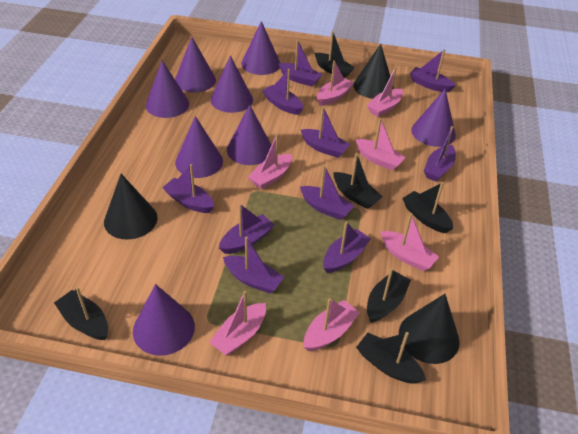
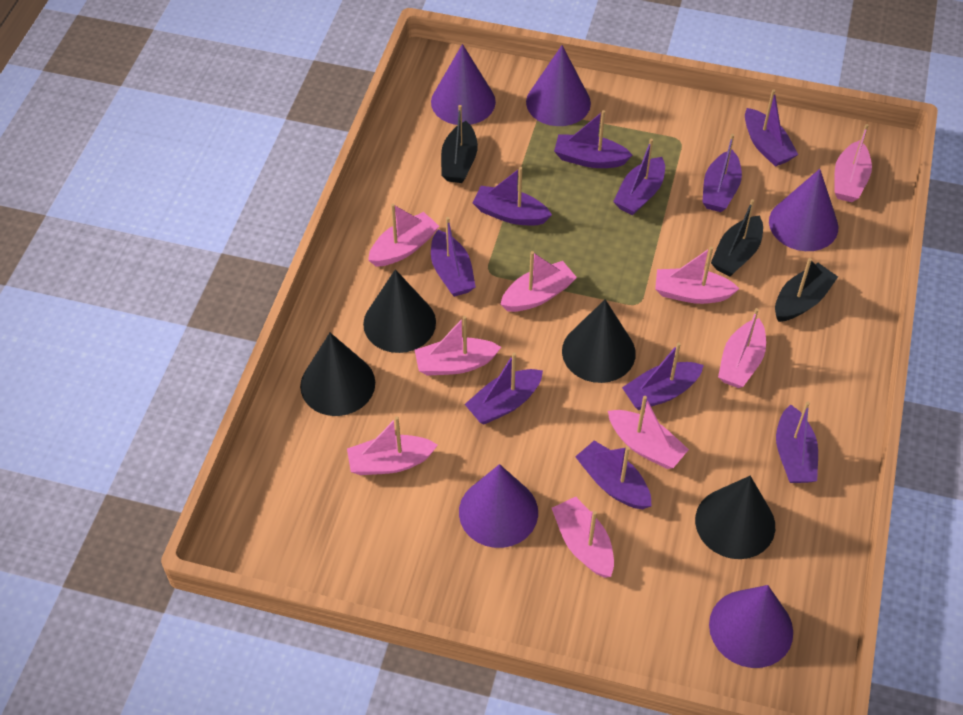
black boat: 6 -> 3
black cone: 3 -> 4
pink boat: 7 -> 9
purple cone: 8 -> 5

